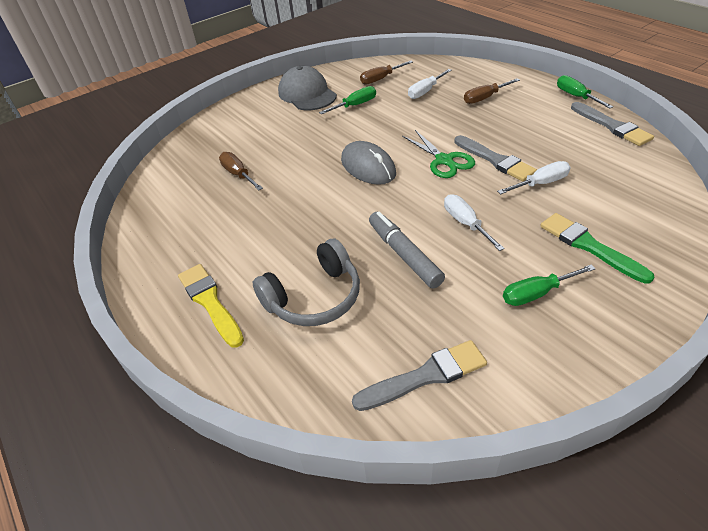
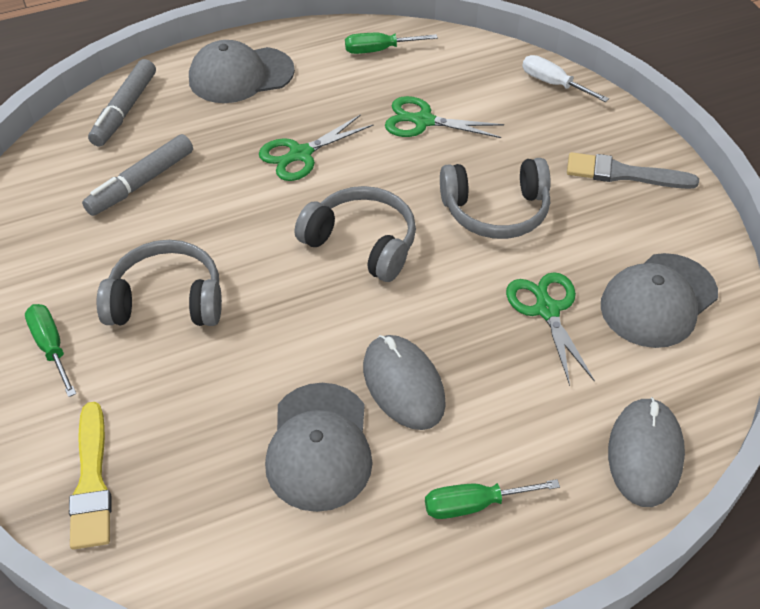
brown screwdriver: 3 -> 0
green brush: 1 -> 0
green scissors: 1 -> 3
grey brush: 3 -> 1
grey cap: 1 -> 3
grey headphones: 1 -> 3
grey marker: 1 -> 2
grey mouse: 1 -> 2
white screwdriver: 3 -> 1

